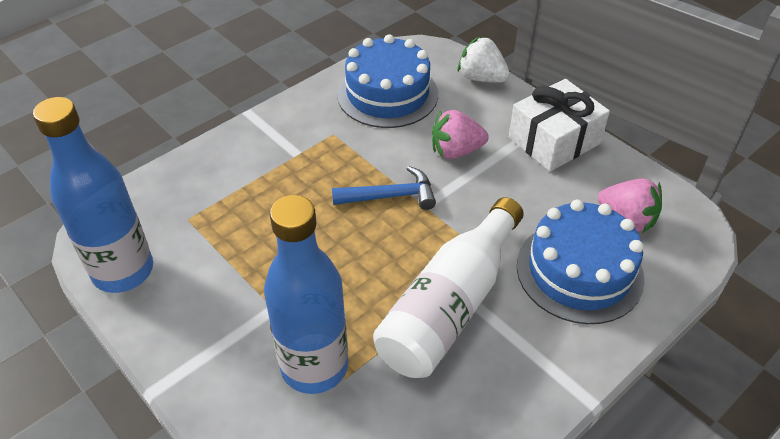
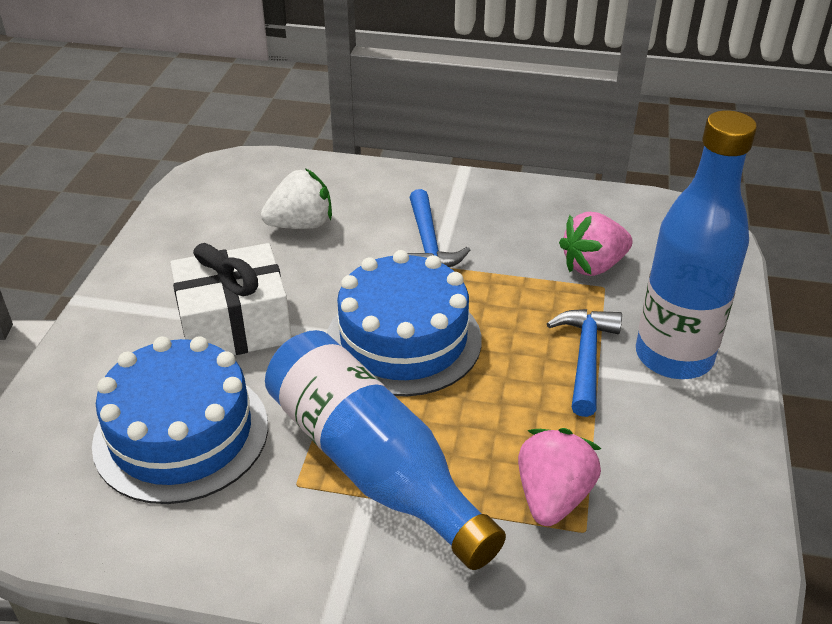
blue hammer: 1 -> 2
white bottle: 1 -> 0

